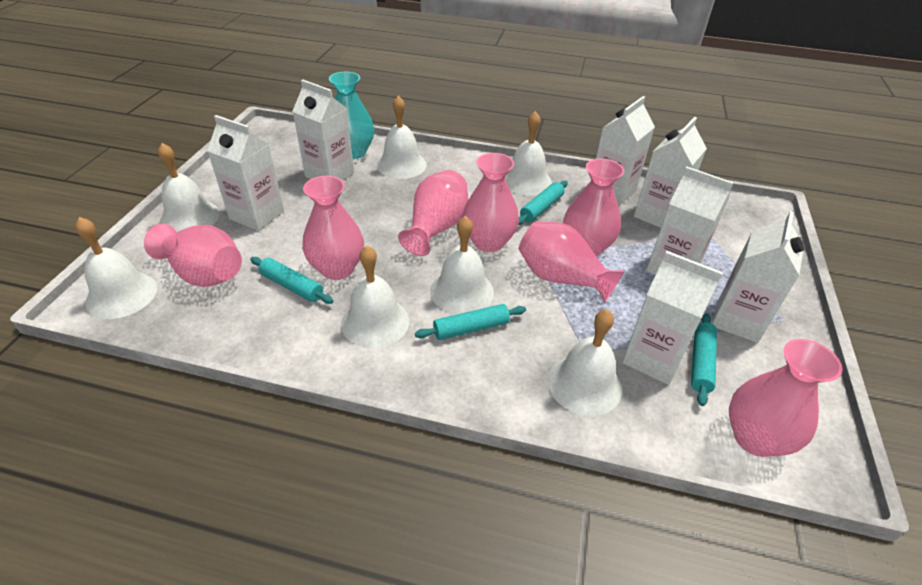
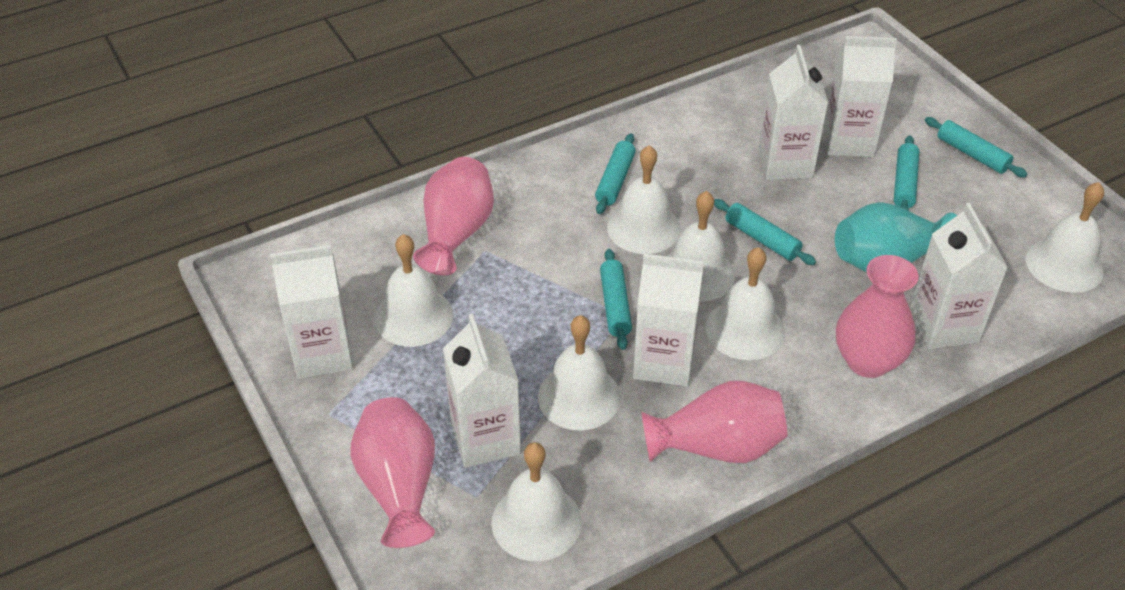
pink vase: 7 -> 4
turquoise rolling pin: 4 -> 5
white carton: 7 -> 6

